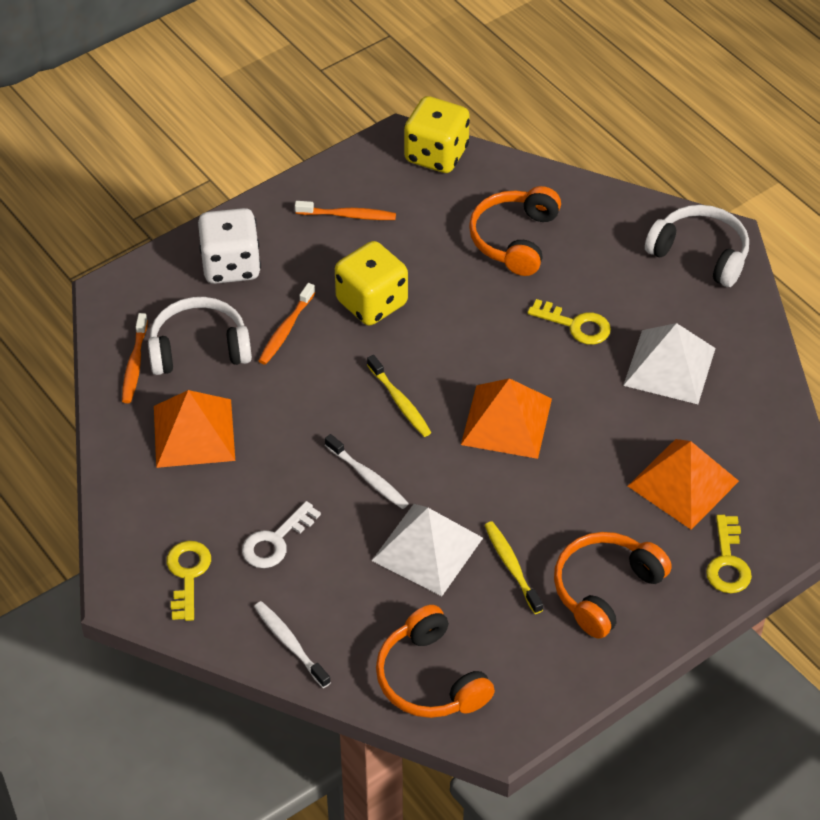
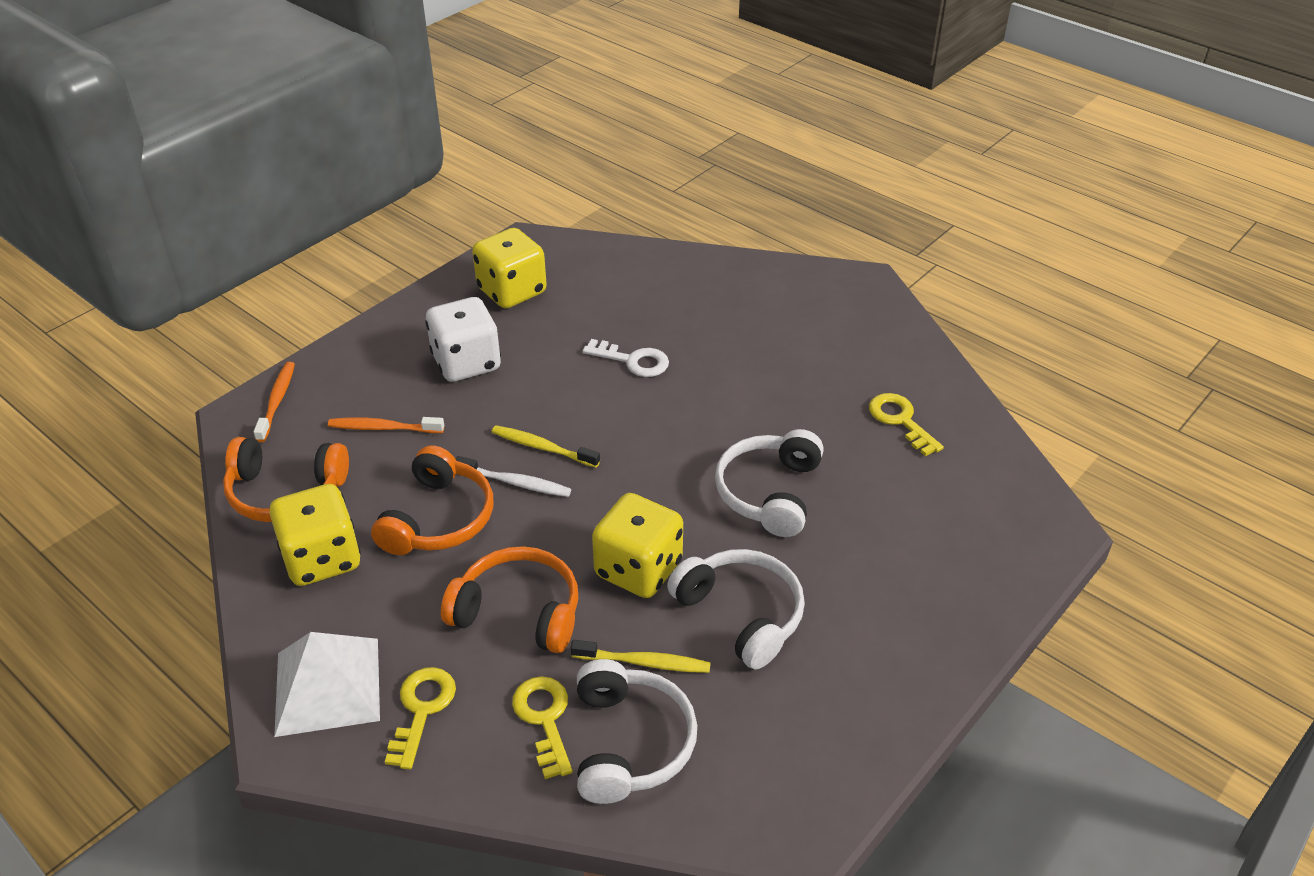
orange pyramid: 3 -> 0
orange toothbrush: 3 -> 2
white headphones: 2 -> 3
white pyramid: 2 -> 1
white toothbrush: 2 -> 1
yellow dice: 2 -> 3

